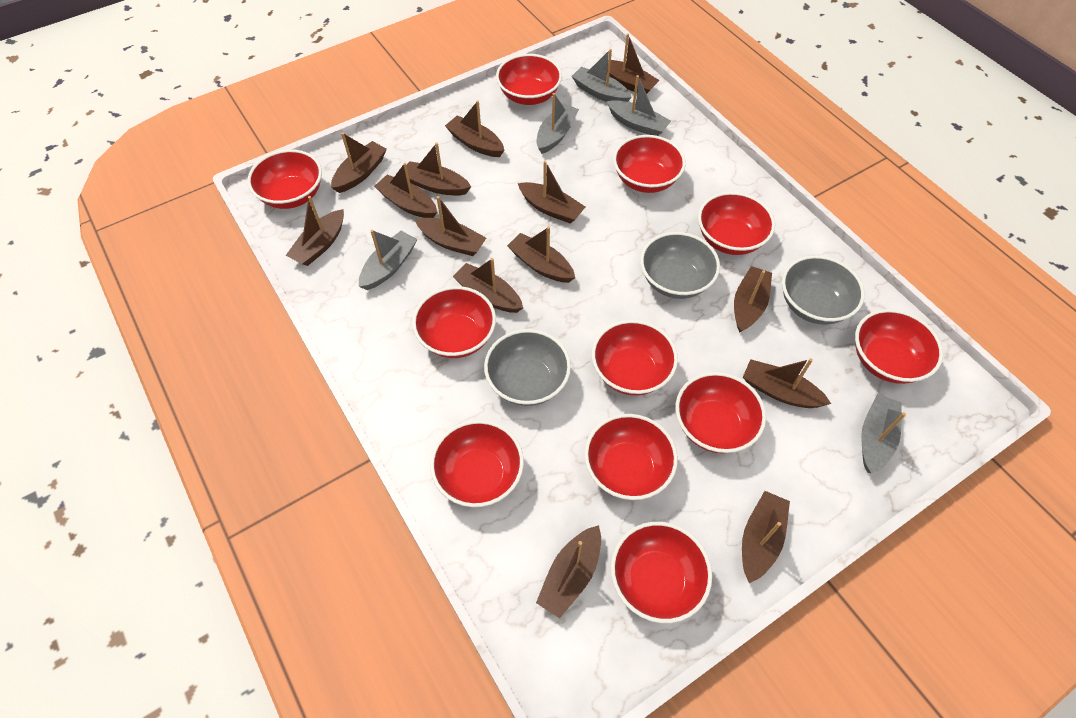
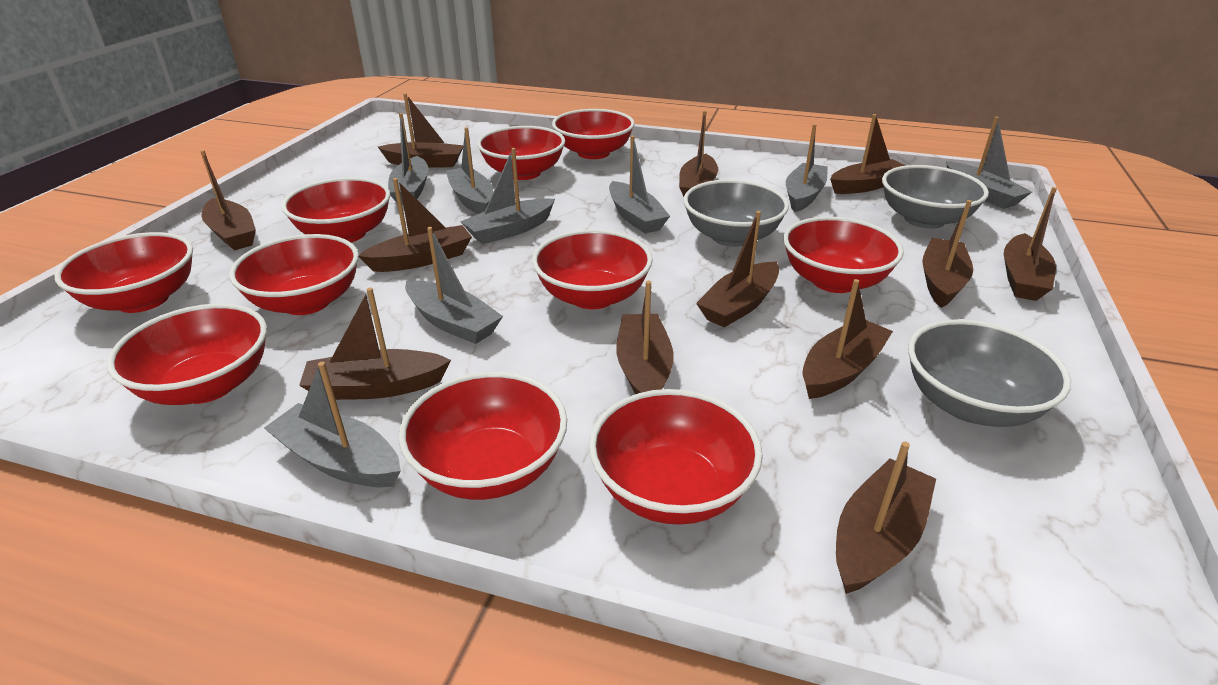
brown boat: 14 -> 12
grey boat: 5 -> 8
red bowl: 11 -> 10

